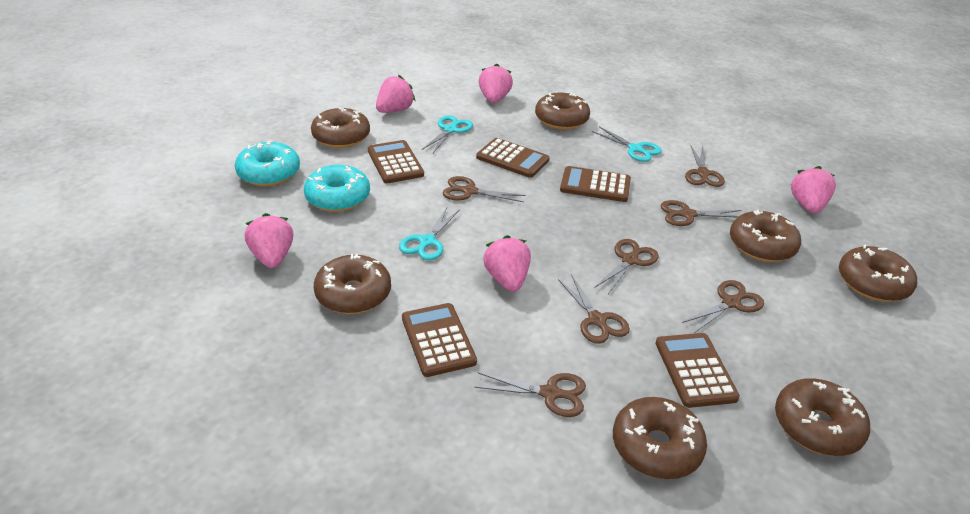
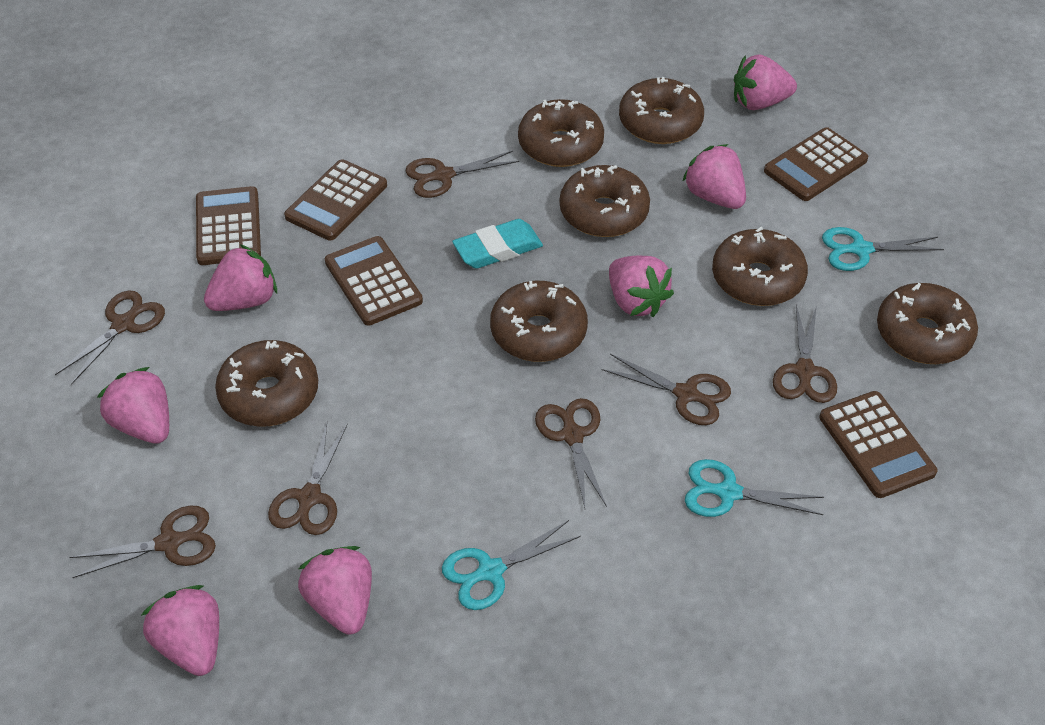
pink strawberry: 5 -> 7
turquoise donut: 2 -> 0
turquoise eraser: 0 -> 1

